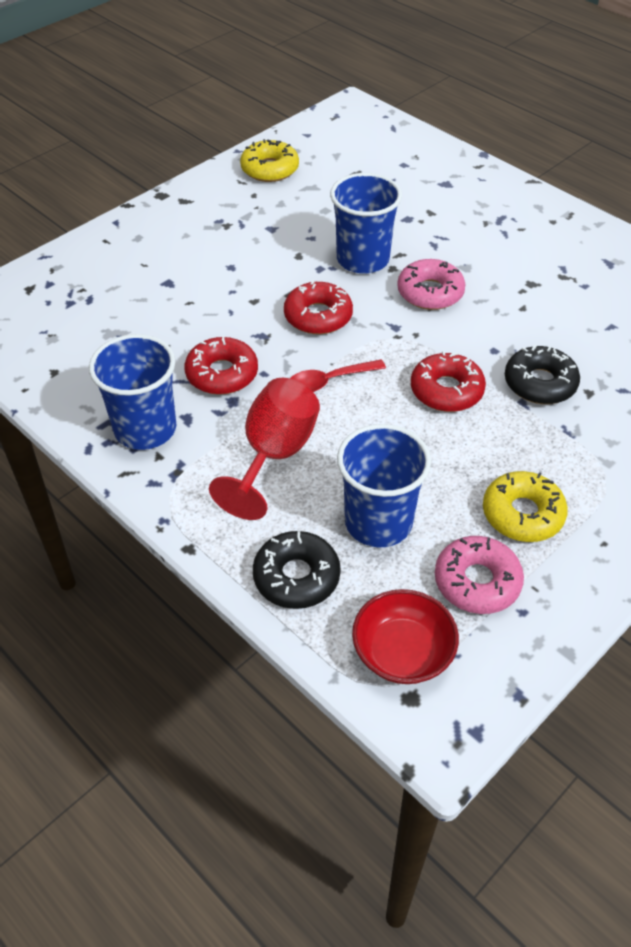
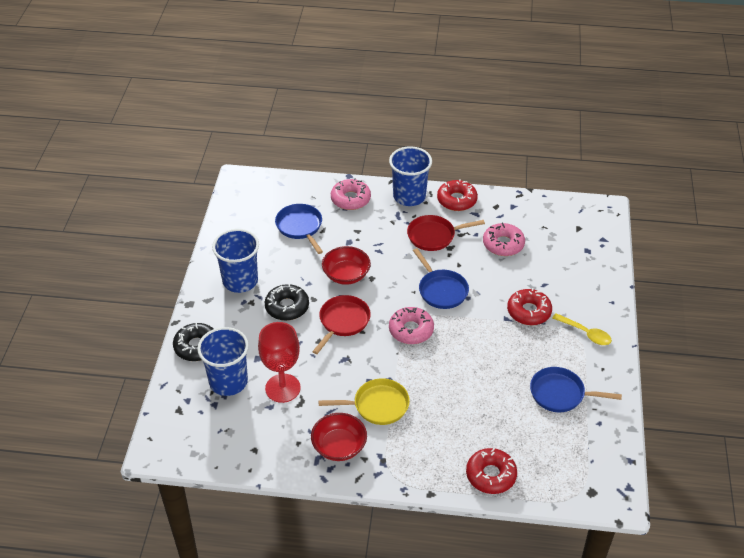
blue pan: 0 -> 3
pink donut: 2 -> 3
red bowl: 1 -> 2
red pan: 0 -> 2
red spoon: 1 -> 0
yellow donut: 2 -> 0
yellow pan: 0 -> 1
yellow spoon: 0 -> 1

